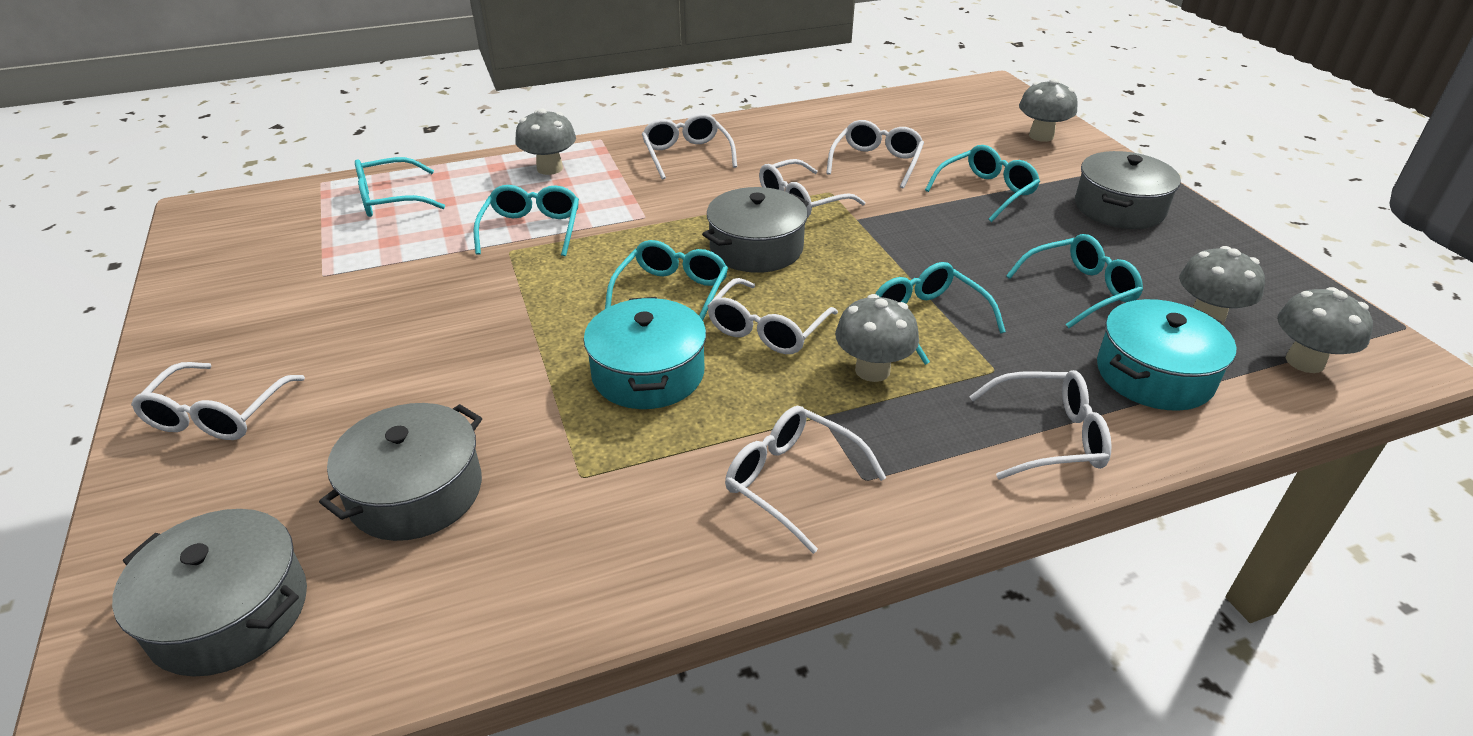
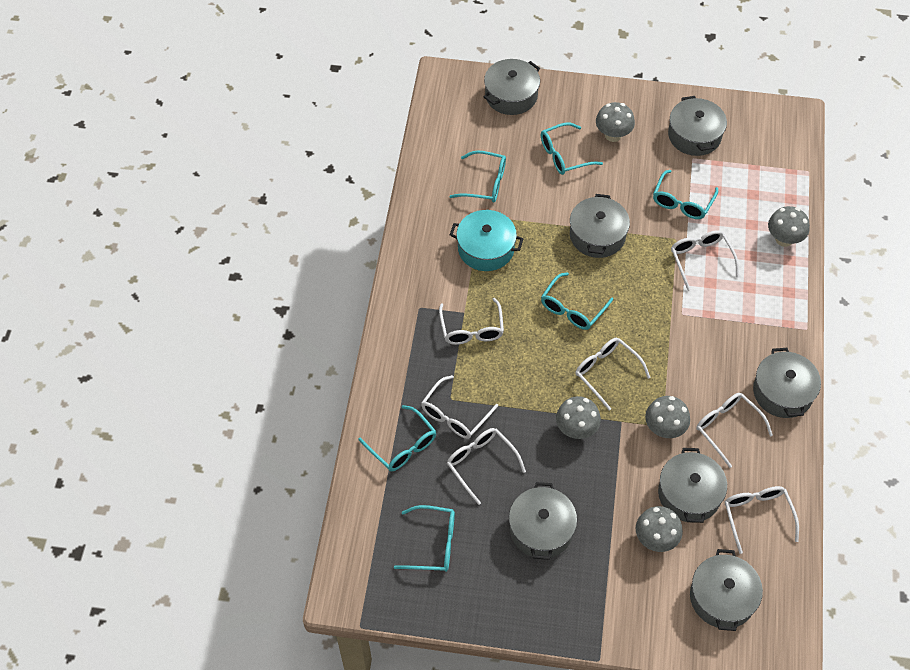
grey pot: 4 -> 7
turquoise pot: 2 -> 1

